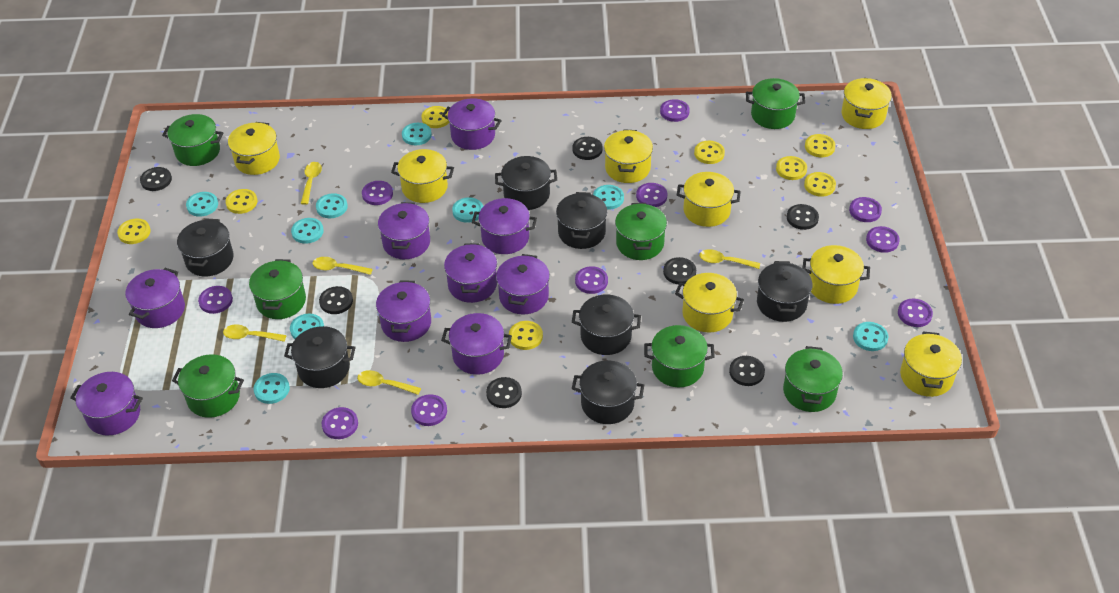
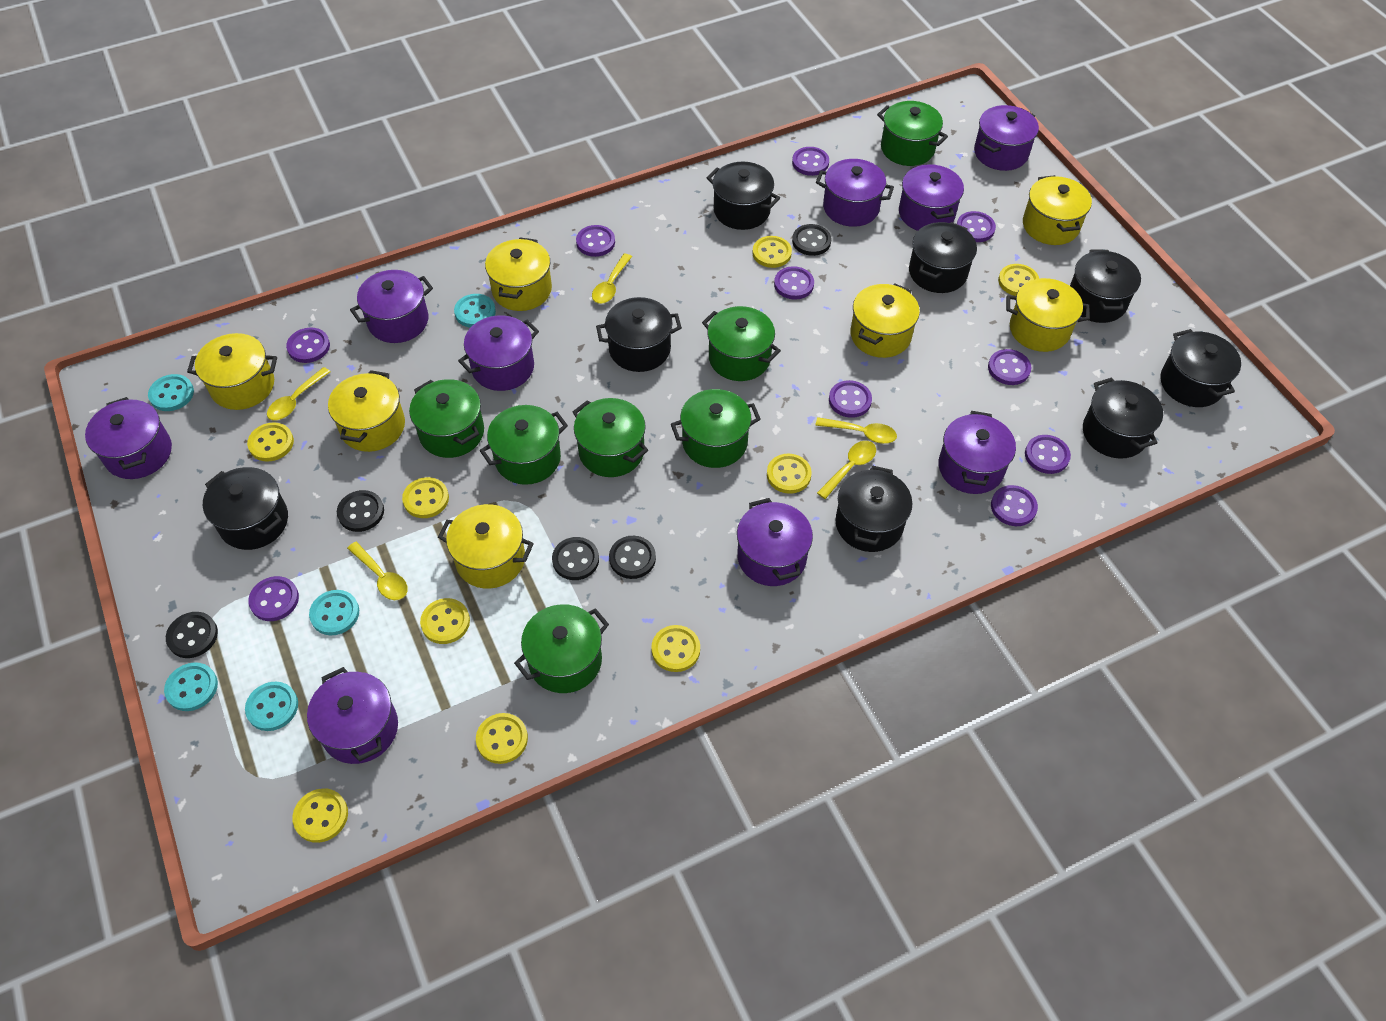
black button: 7 -> 5
black pot: 7 -> 8
turquoise button: 9 -> 5
yellow button: 8 -> 9
yellow pot: 8 -> 7

